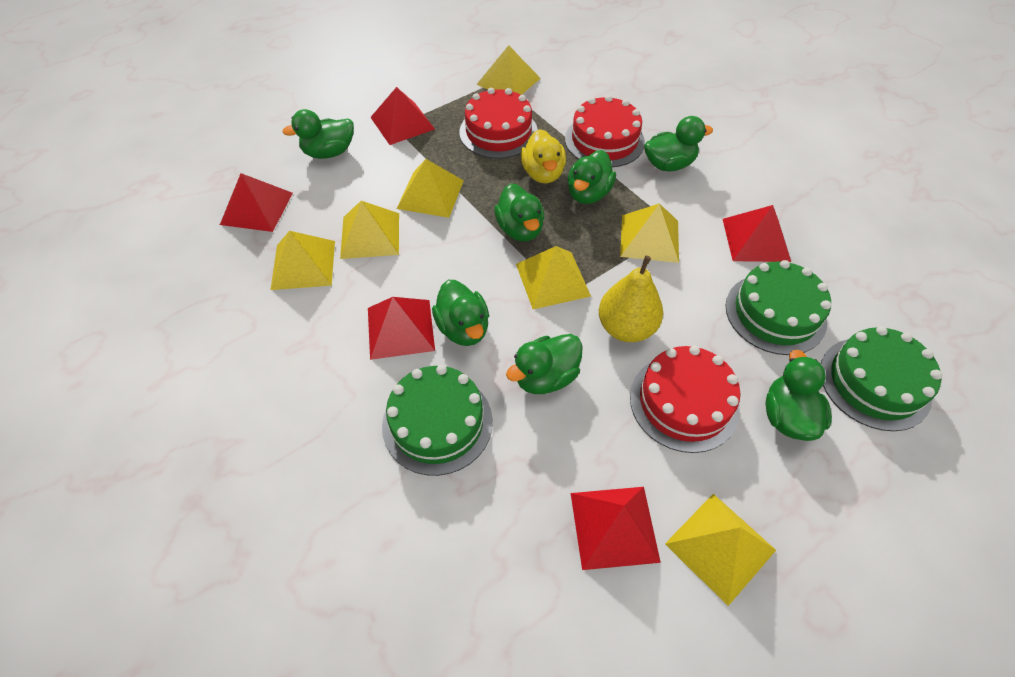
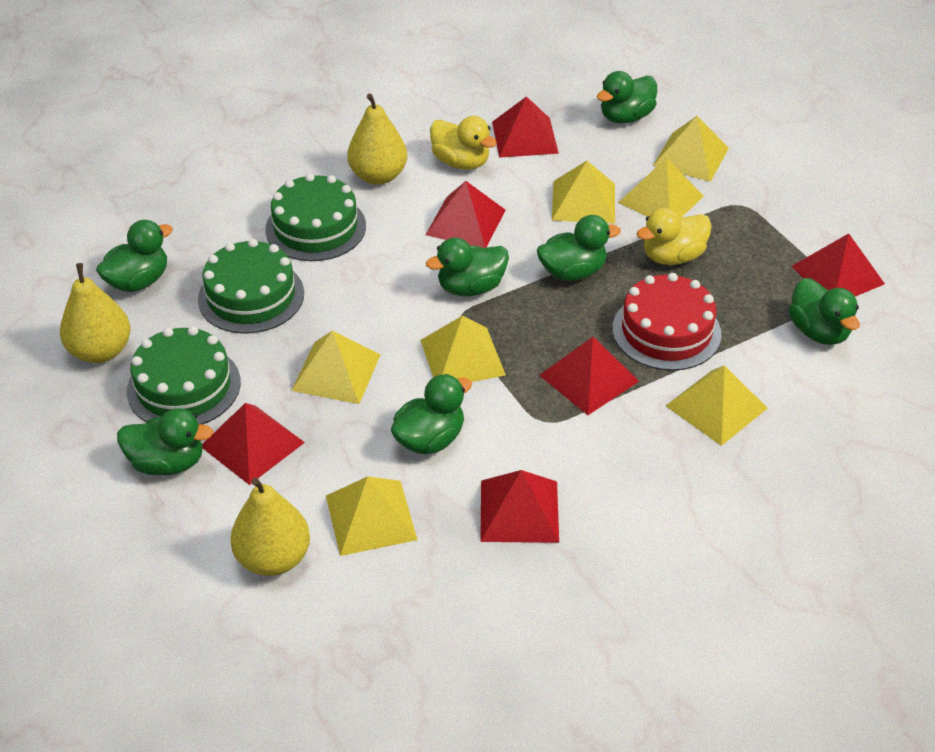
red cake: 3 -> 1
red pyramid: 5 -> 6
yellow duck: 1 -> 2
yellow pear: 1 -> 3

